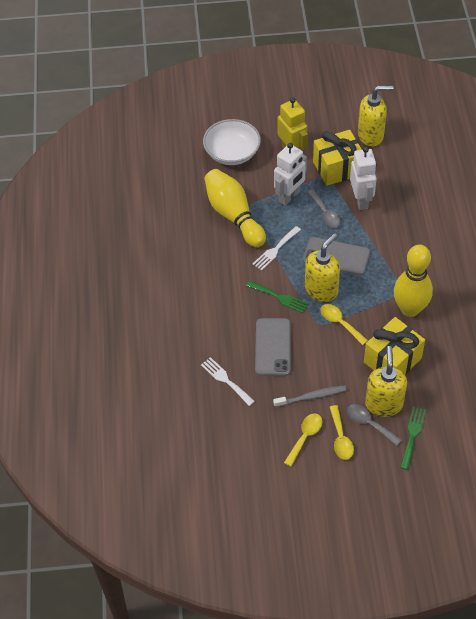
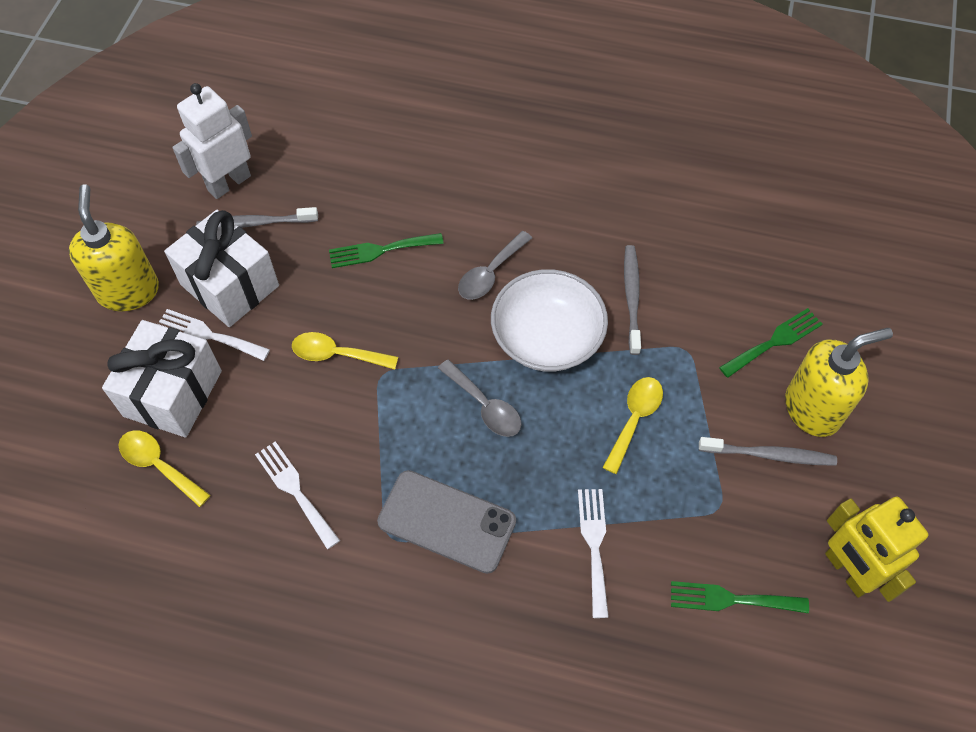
green fork: 2 -> 3
grey phone: 2 -> 1
grey toothbrush: 1 -> 3
white fork: 2 -> 3
white gift: 0 -> 2
white robot: 2 -> 1
yellow bowling pin: 2 -> 0
yellow gift: 2 -> 0
yellow soap dispenser: 3 -> 2

